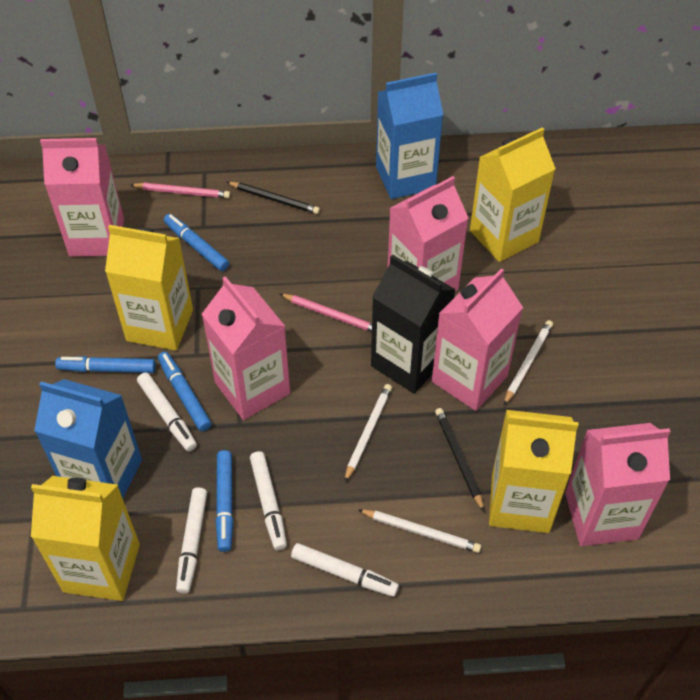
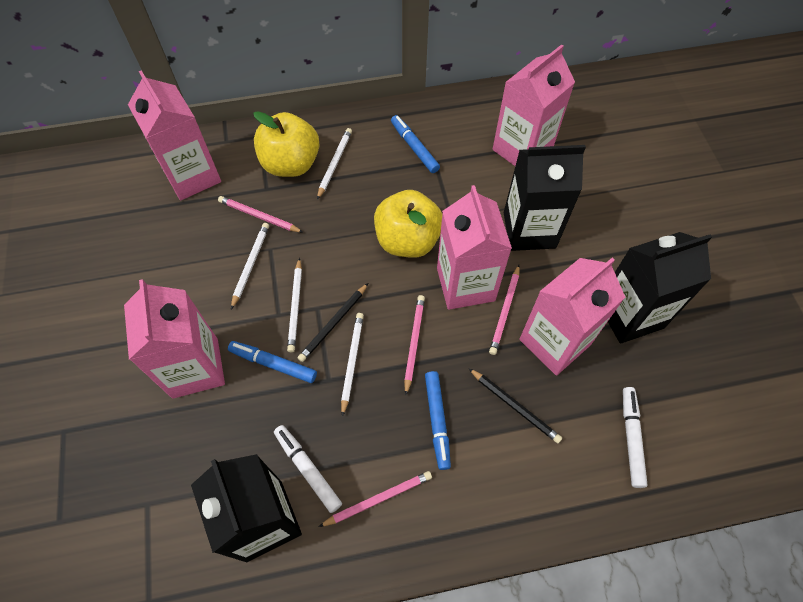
black carton: 1 -> 3
blue carton: 2 -> 0
blue marker: 4 -> 3
pink pencil: 2 -> 4
white marker: 4 -> 2
white pencil: 3 -> 4
yellow apple: 0 -> 2
yellow carton: 4 -> 0

